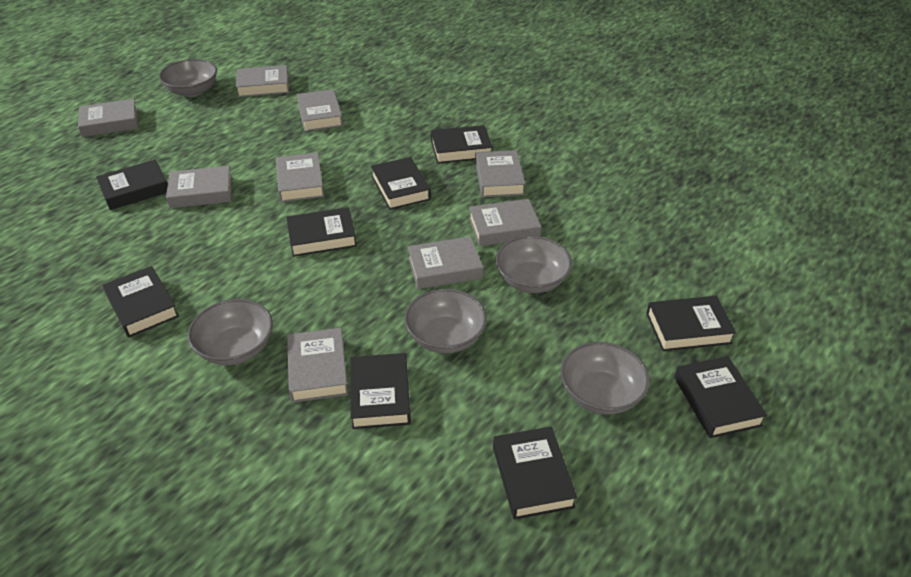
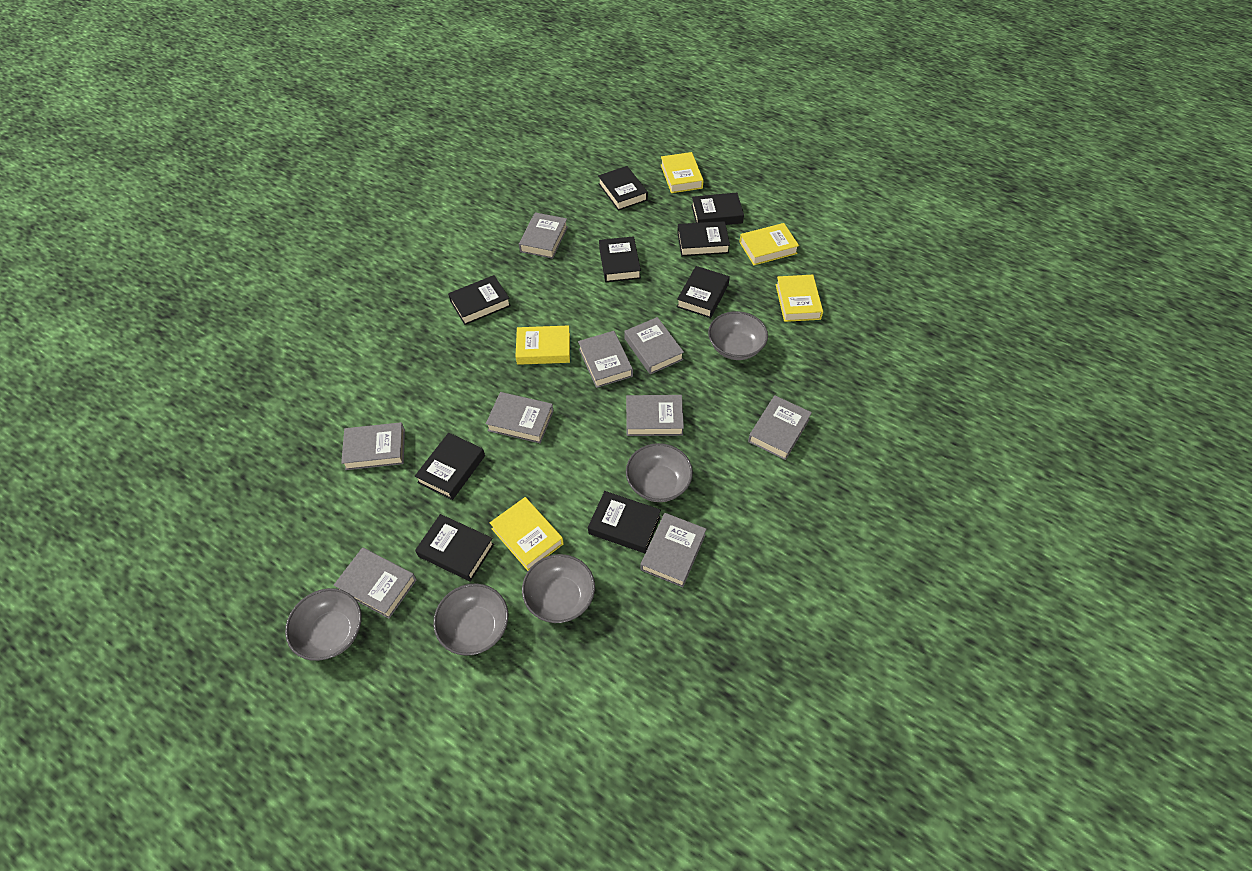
yellow book: 0 -> 5

